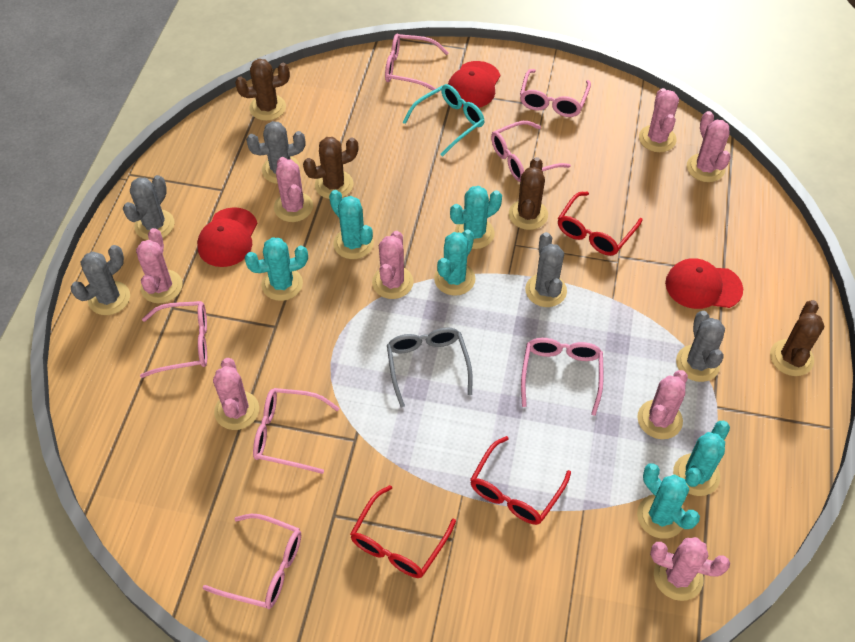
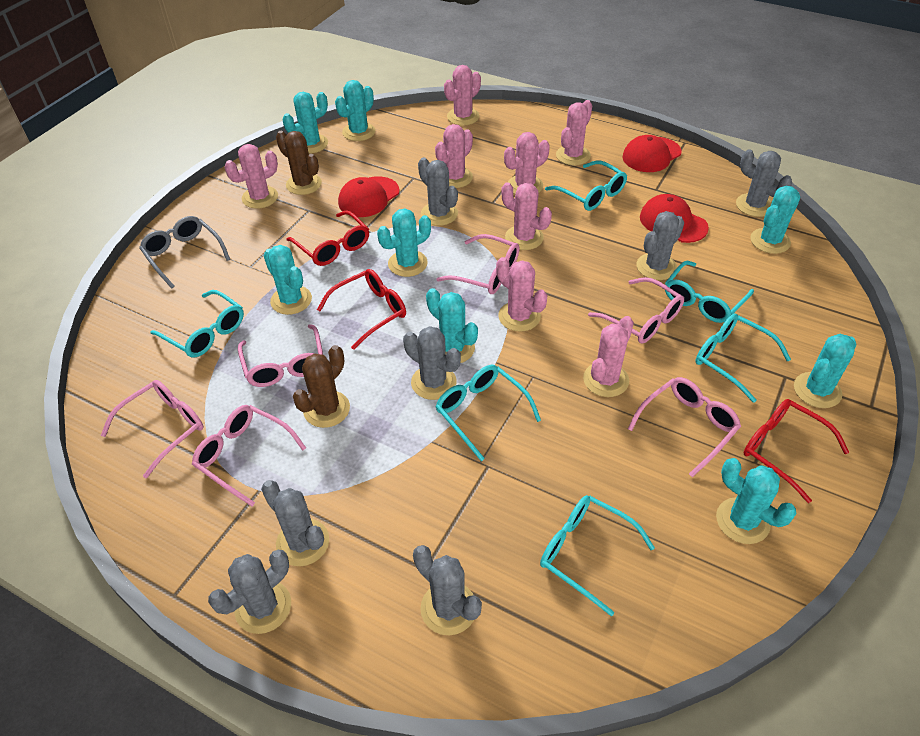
brown cactus: 4 -> 2
grey cactus: 5 -> 7
pink glasses: 7 -> 6
turquoise cactus: 6 -> 8
turquoise glasses: 1 -> 6

